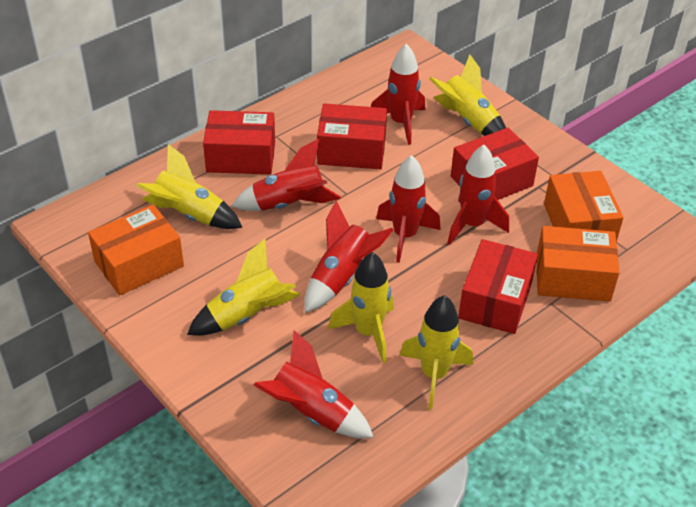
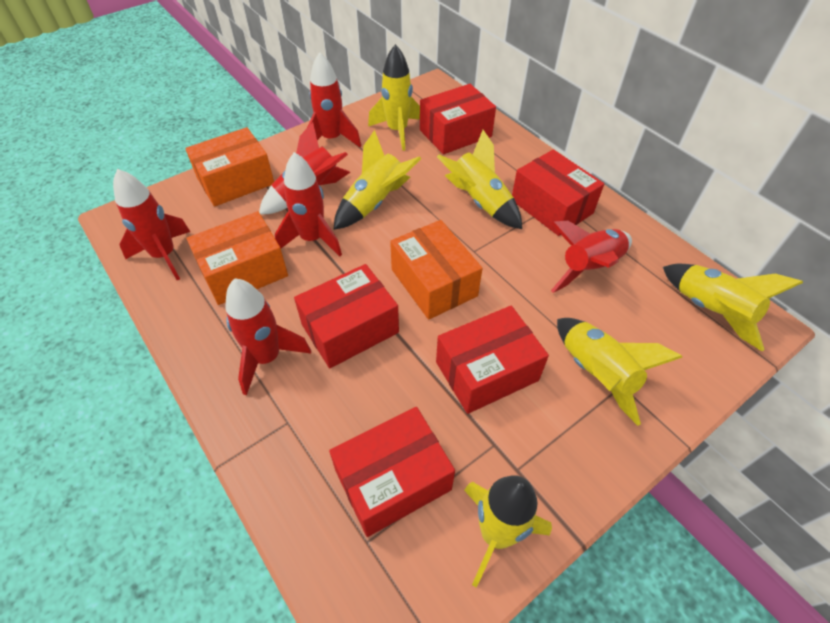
red box: 4 -> 5
yellow rocket: 5 -> 6

